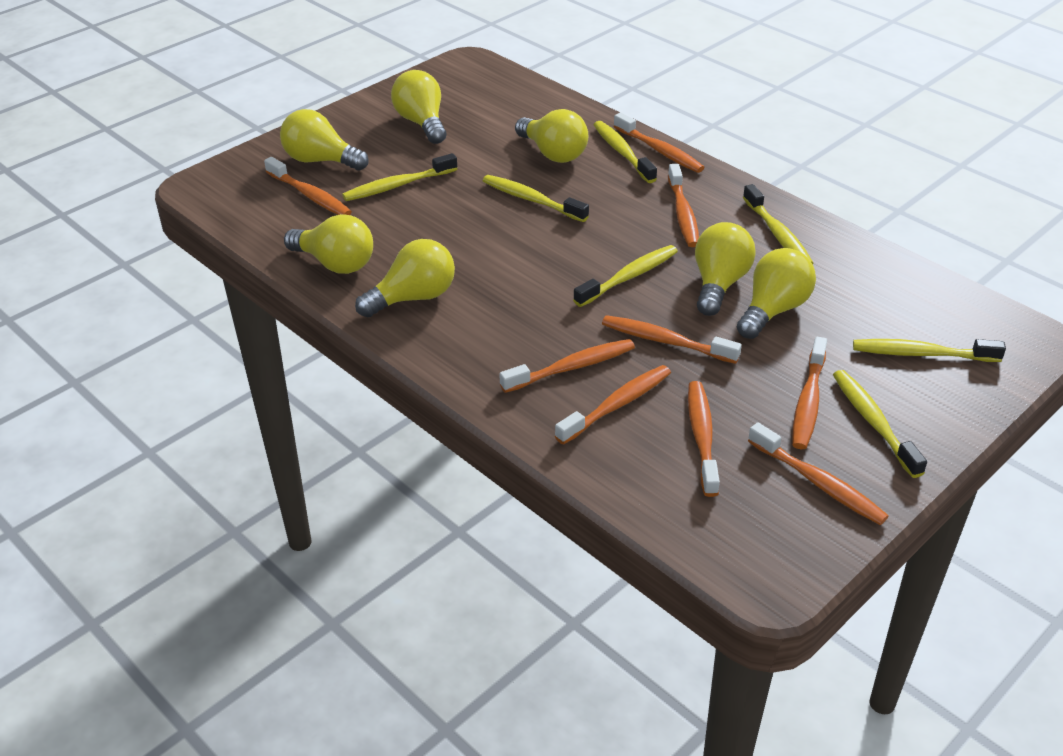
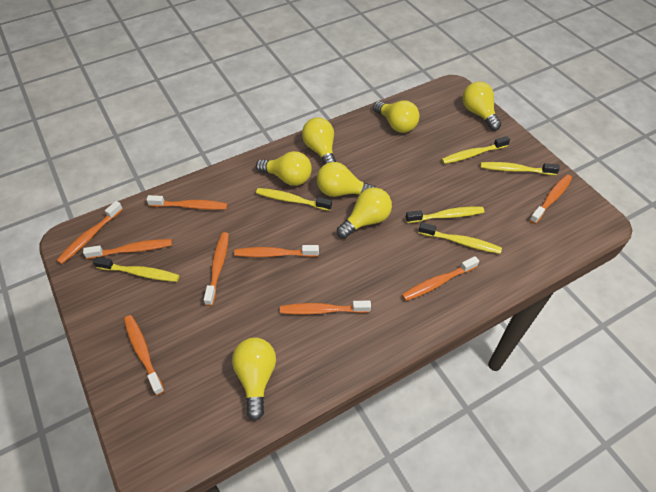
yellow toothbrush: 7 -> 6

